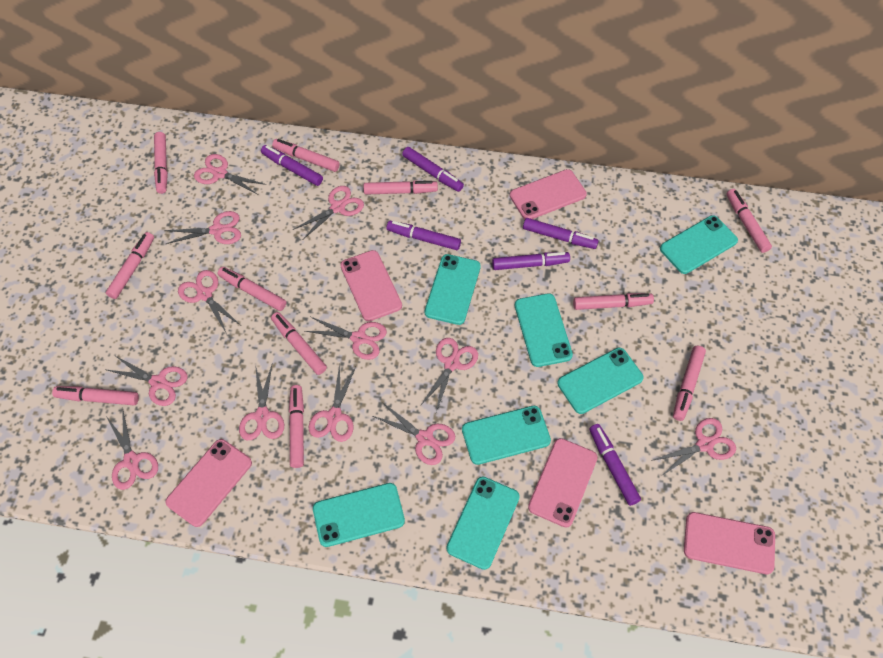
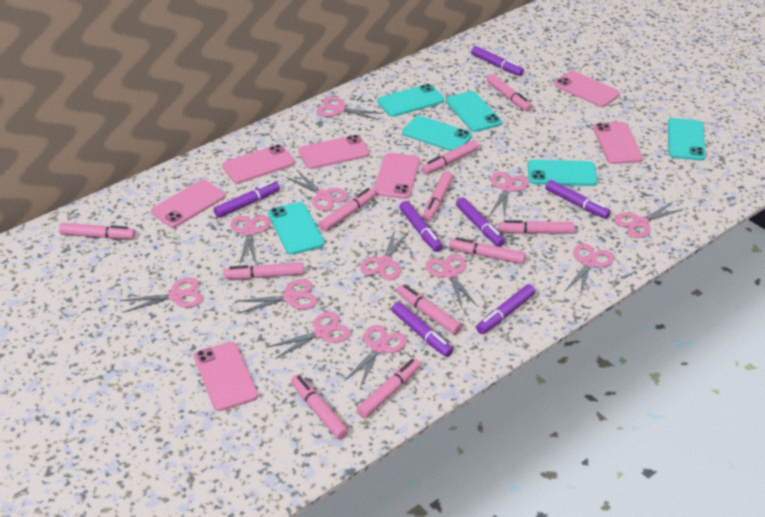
pink phone: 5 -> 7
purple marker: 6 -> 7
turquoise phone: 7 -> 6

